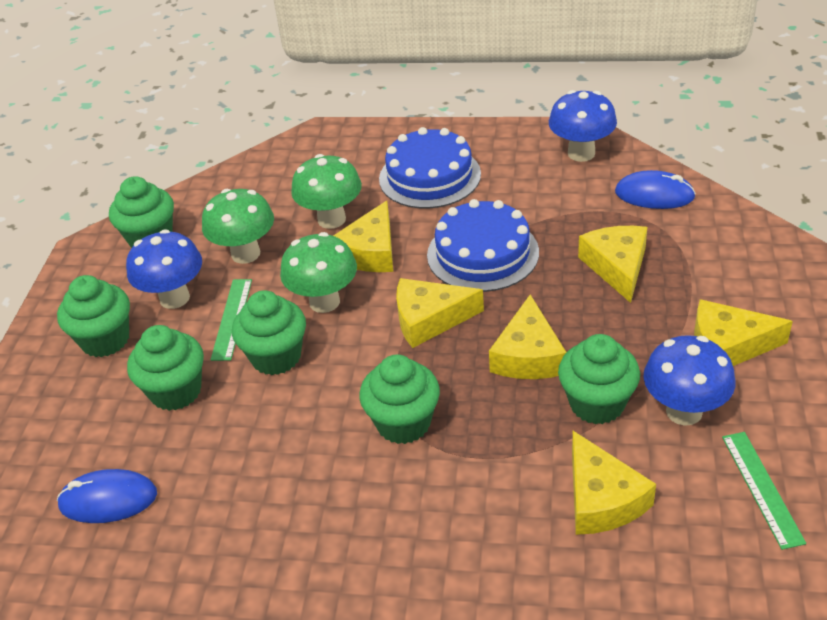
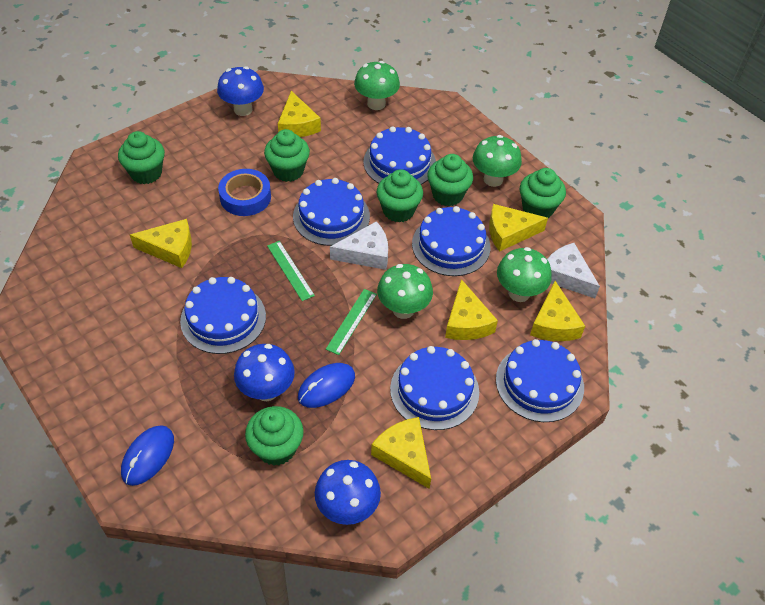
blue cake: 2 -> 6
blue tape: 0 -> 1
green mushroom: 3 -> 4
white cheese: 0 -> 2

